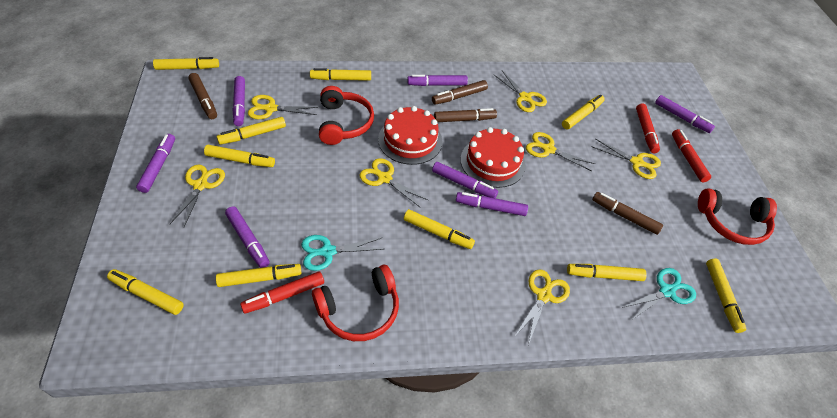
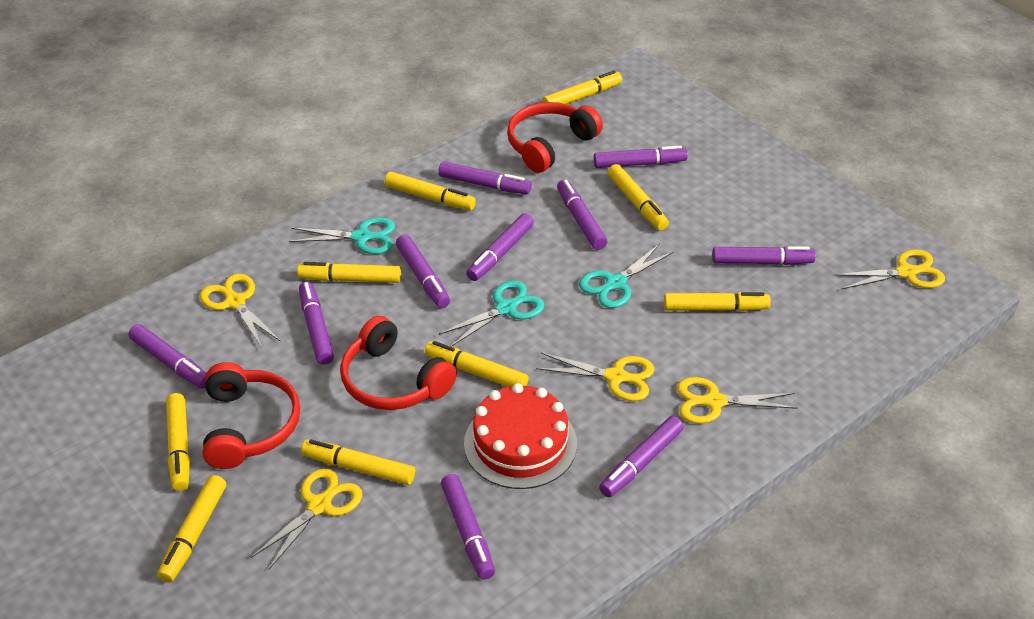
brown marker: 4 -> 0
purple marker: 7 -> 10
red cake: 2 -> 1
red marker: 3 -> 0
turquoise scissors: 2 -> 3
yellow marker: 10 -> 9
yellow scissors: 7 -> 5

